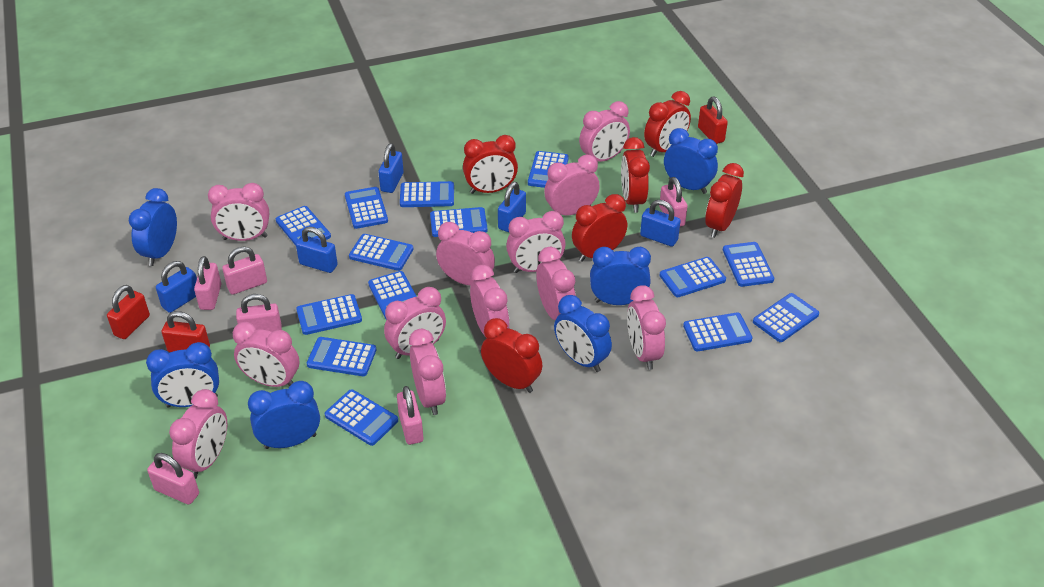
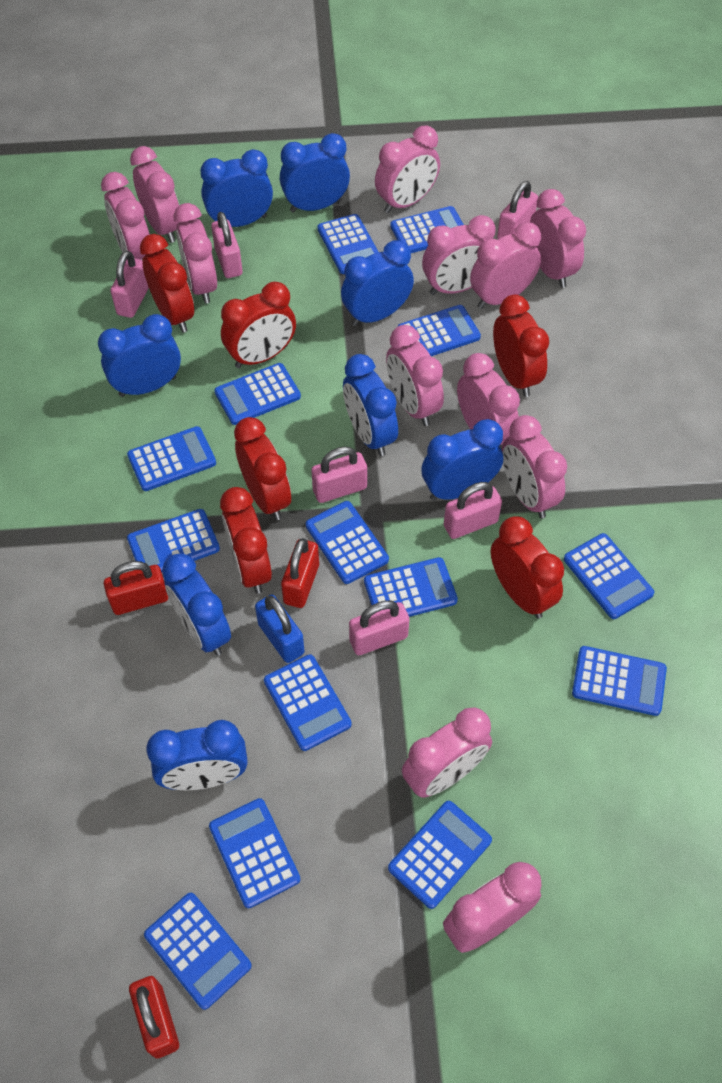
blue clock: 6 -> 8
blue padlock: 5 -> 1

